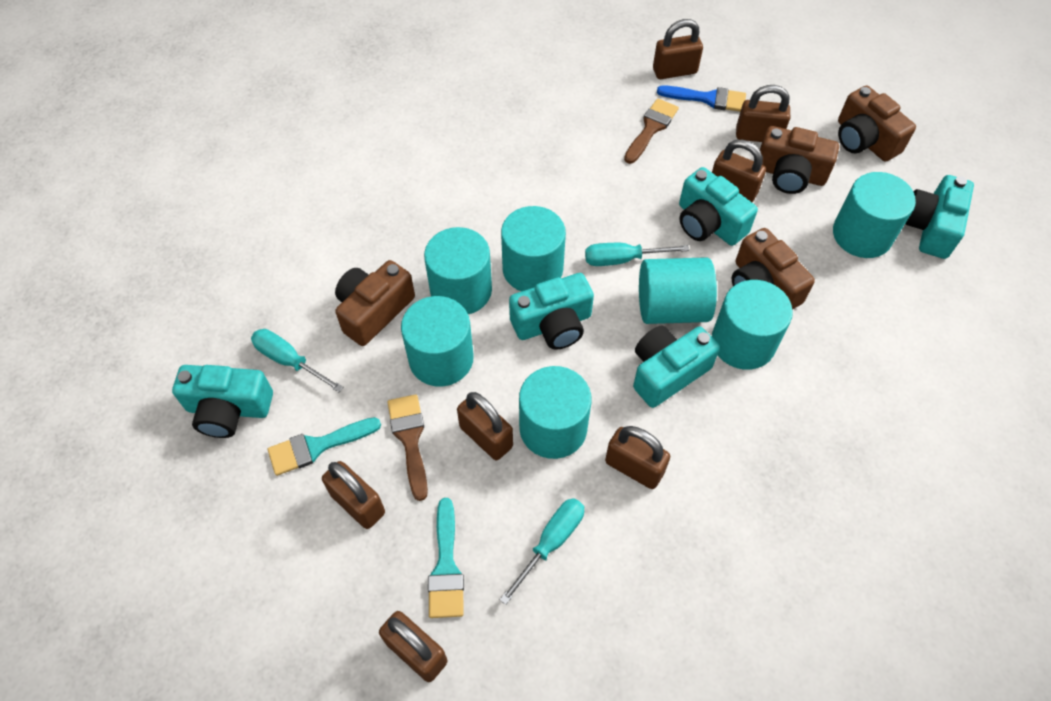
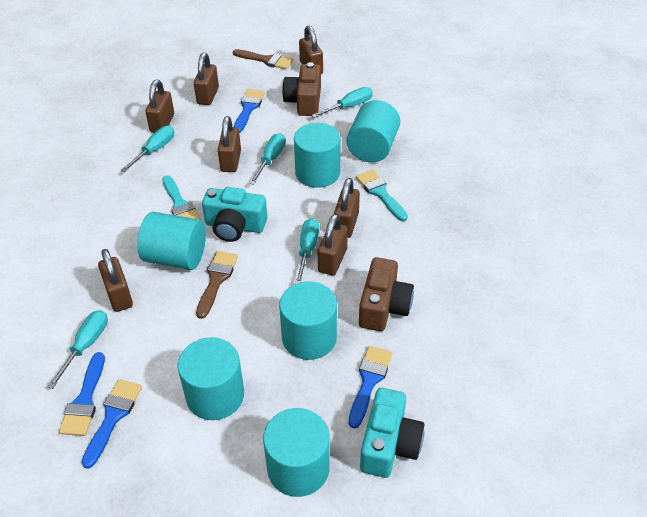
blue brush: 1 -> 4
brown camera: 4 -> 2
turquoise camera: 5 -> 2
turquoise cylinder: 7 -> 6
turquoise screwdriver: 3 -> 5

